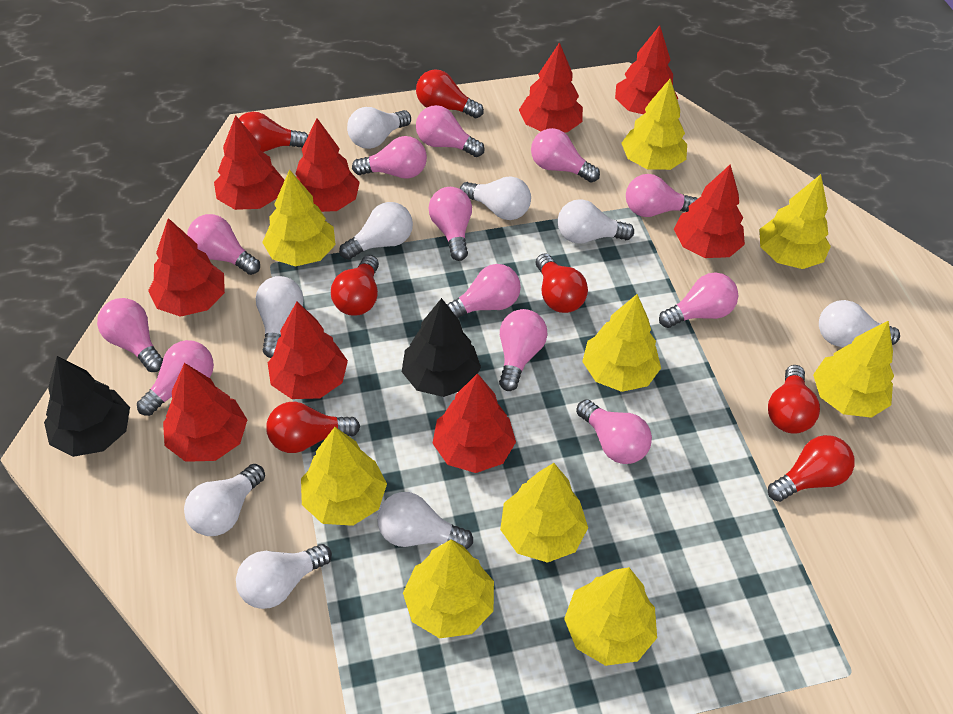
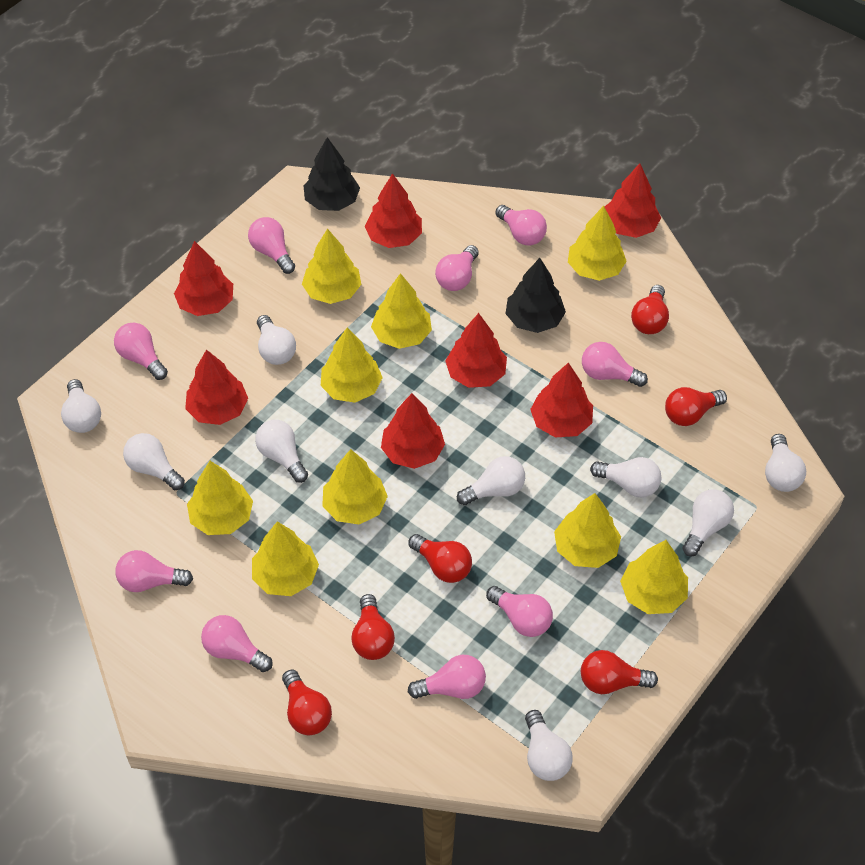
pink light bulb: 12 -> 9
red light bulb: 7 -> 6
red tree: 9 -> 7

